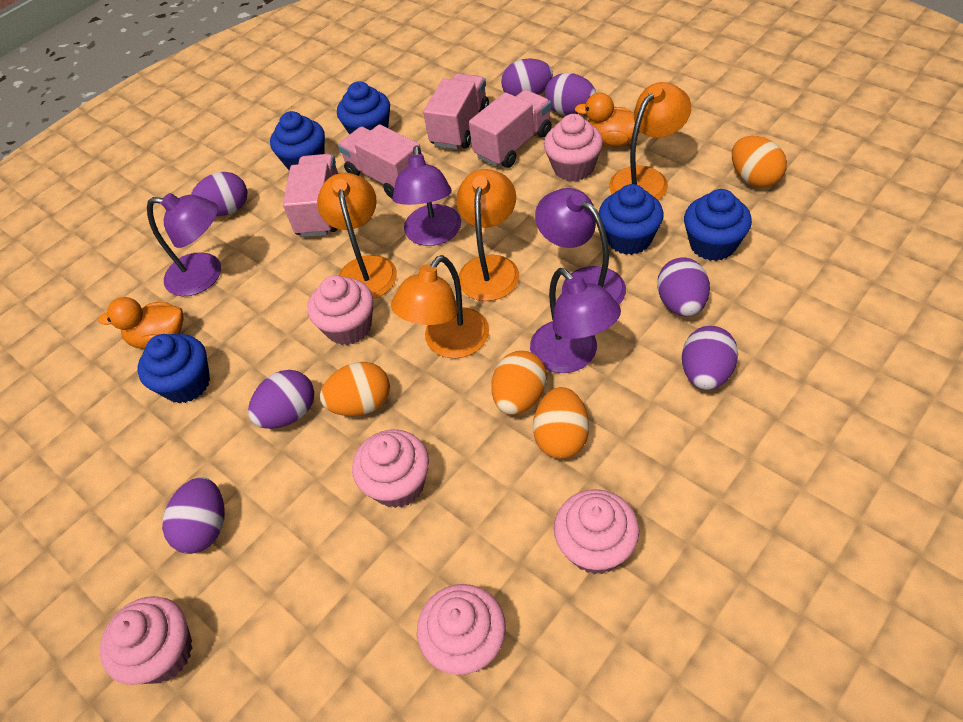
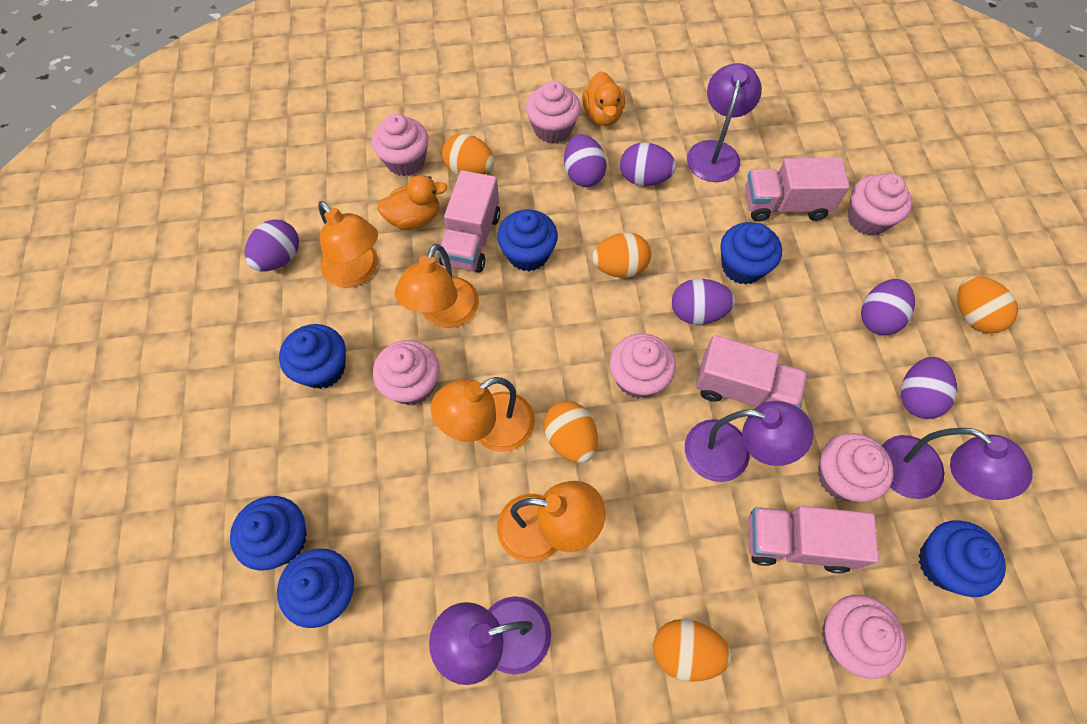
blue cupcake: 5 -> 6
orange egg: 4 -> 5
pink cupcake: 6 -> 7
purple egg: 7 -> 6

